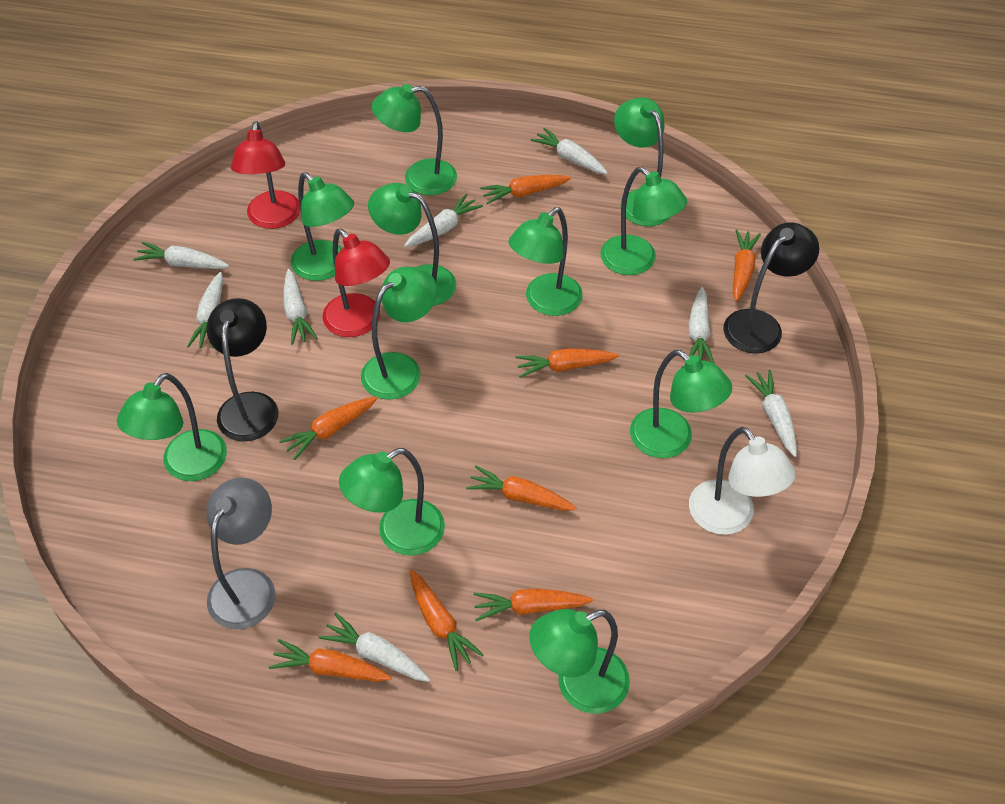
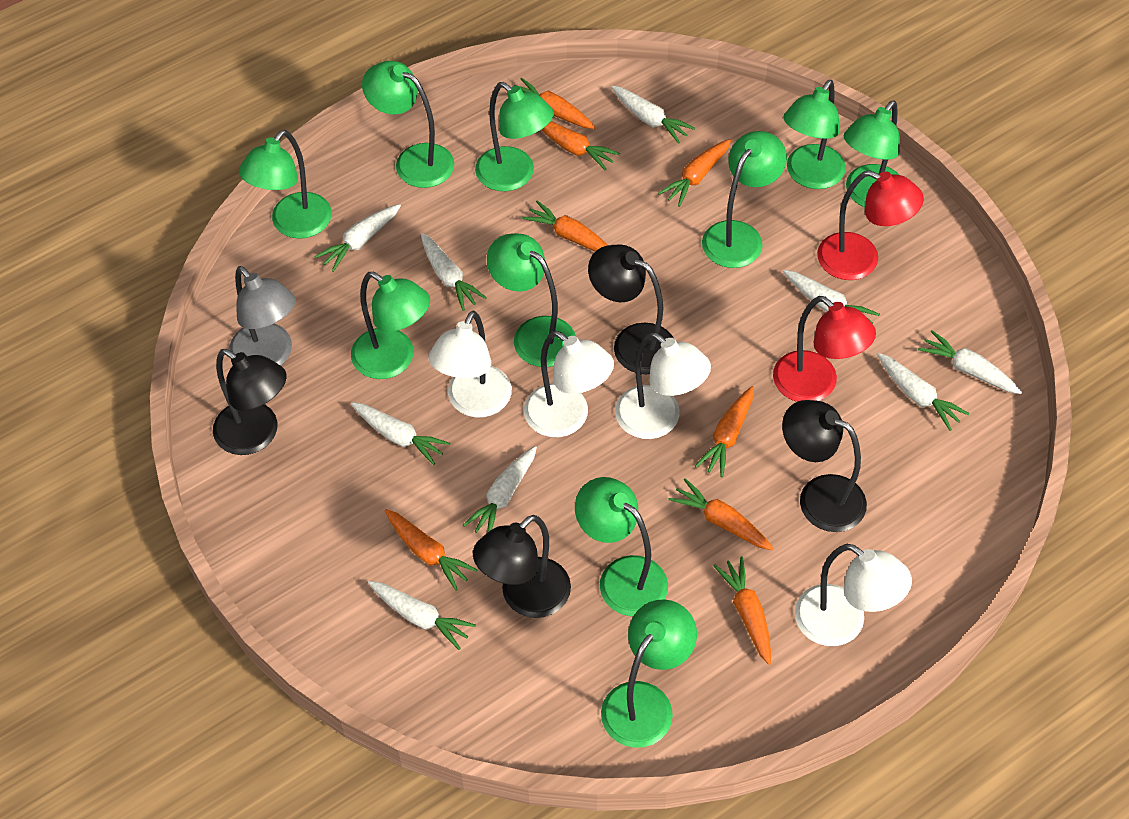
black lamp: 2 -> 4
green lamp: 11 -> 10
white carrot: 8 -> 9
white lamp: 1 -> 4

